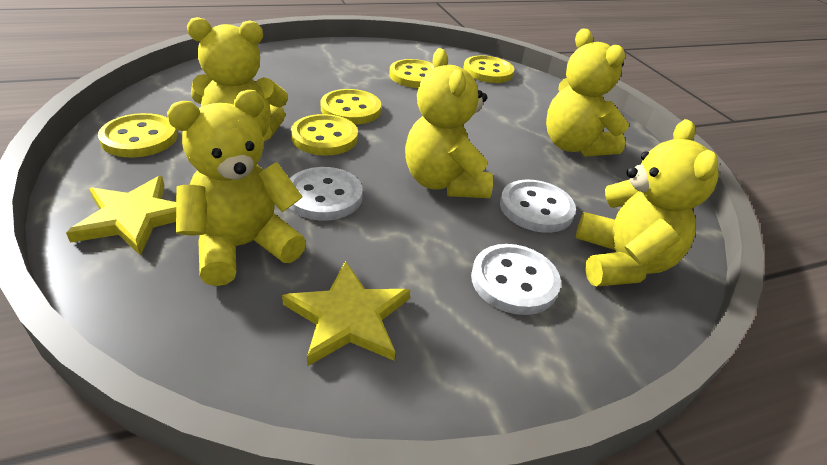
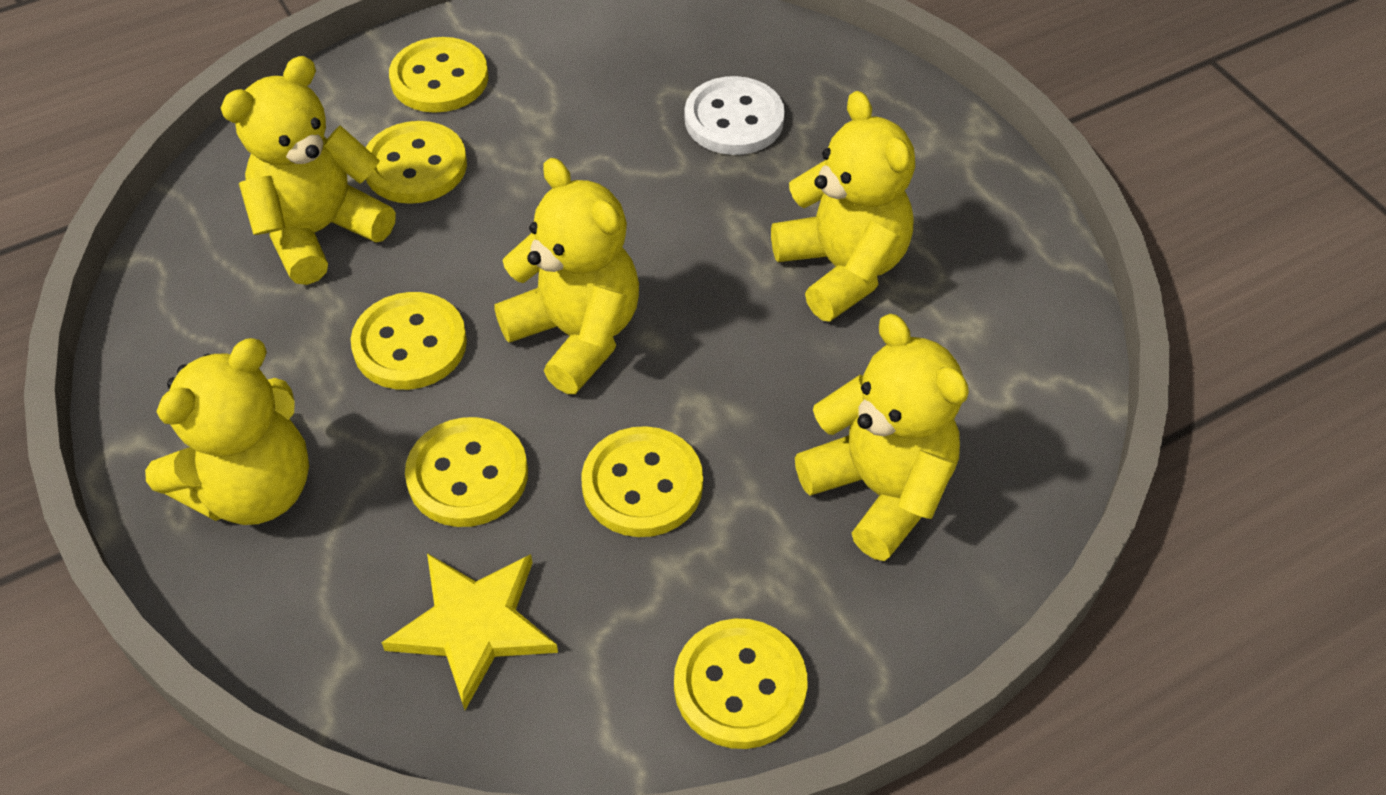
white button: 3 -> 1
yellow button: 5 -> 6
yellow star: 2 -> 1

